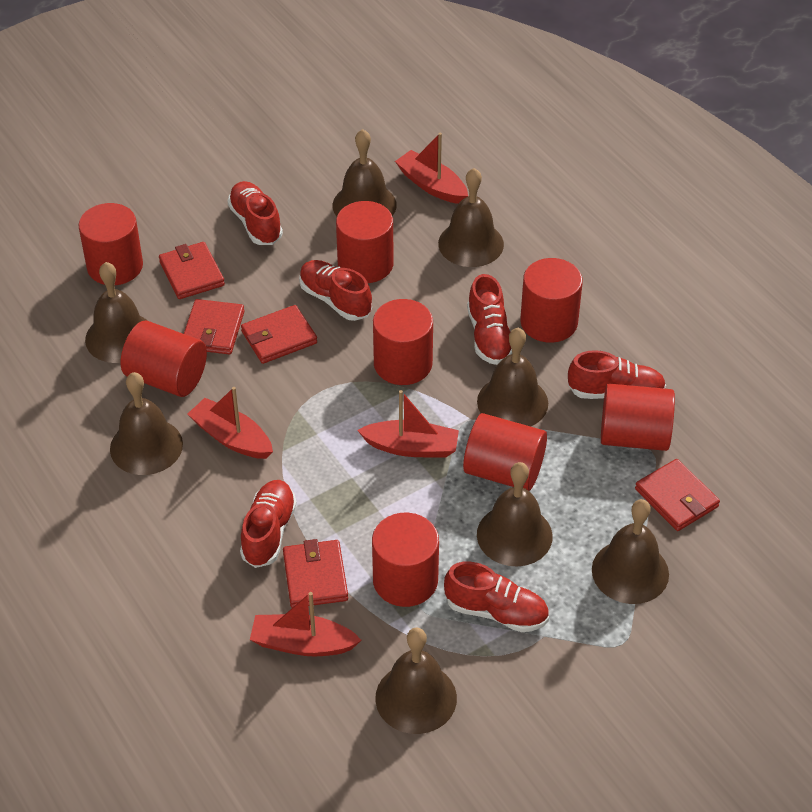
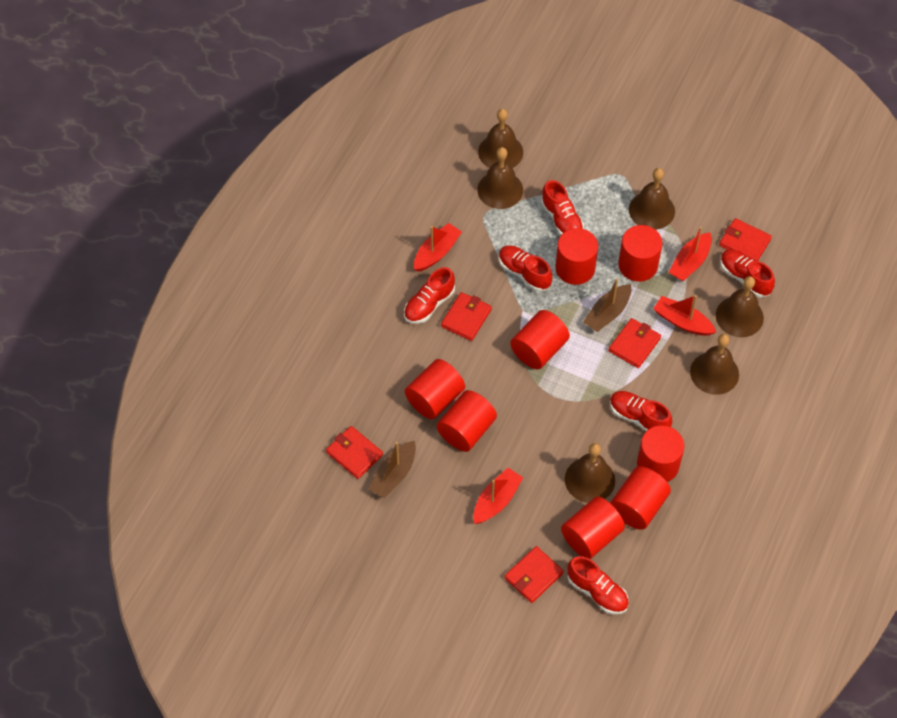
brown bell: 8 -> 6
brown boat: 0 -> 2

